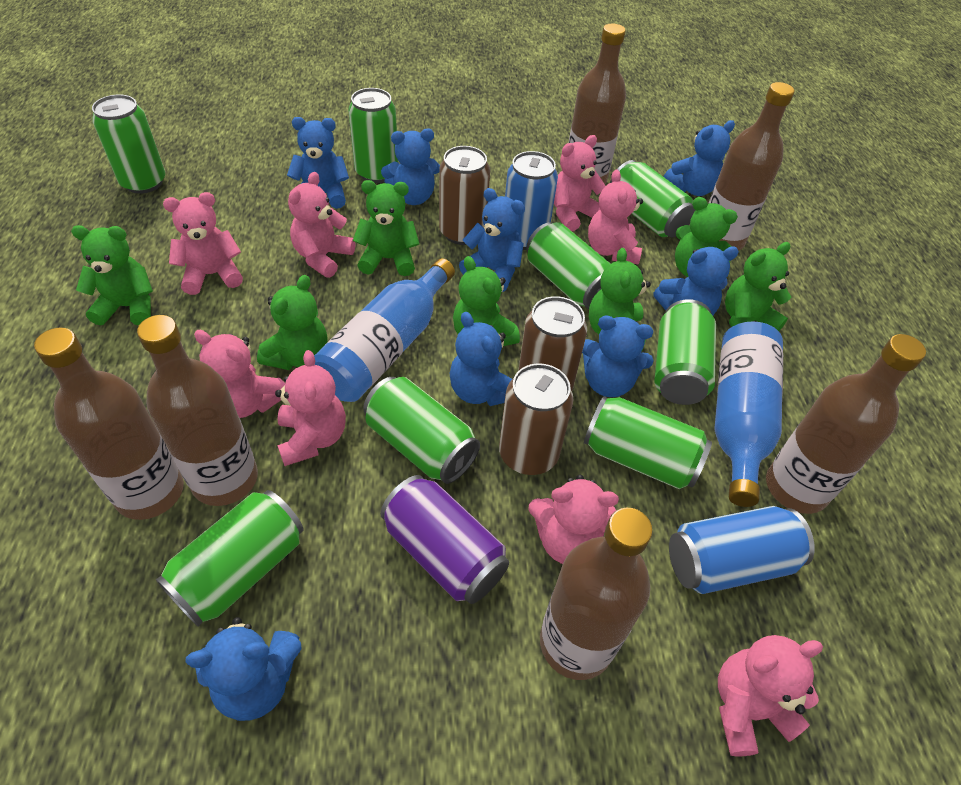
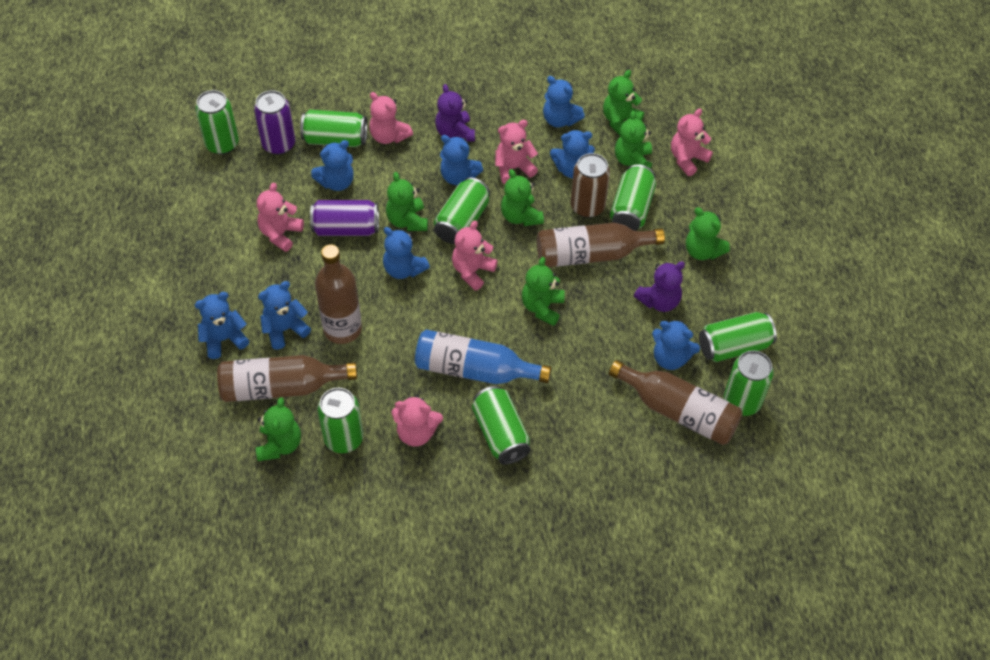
blue bottle: 2 -> 1
blue can: 2 -> 0
brown bottle: 6 -> 4
brown can: 3 -> 1
pink teddy bear: 8 -> 6
purple can: 1 -> 2
purple teddy bear: 0 -> 2

